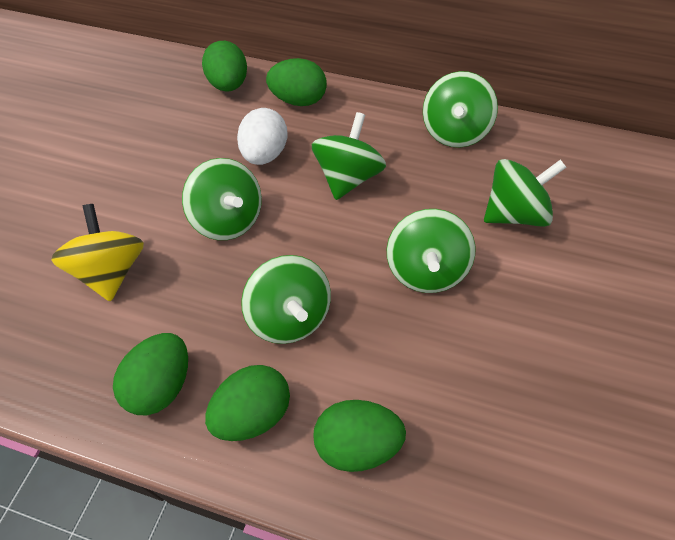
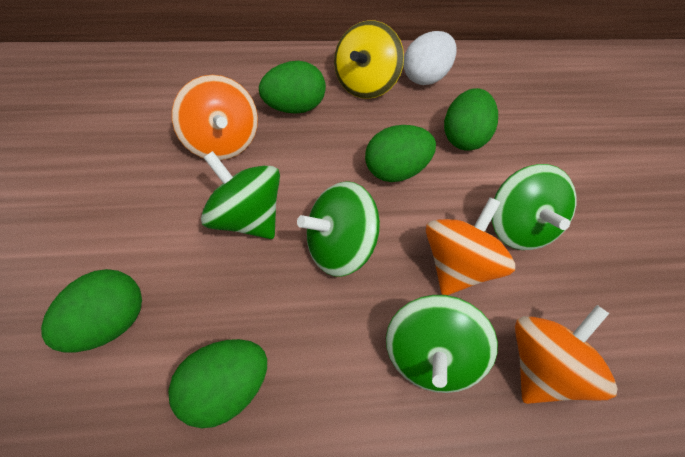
green spinning top: 6 -> 4
orange spinning top: 0 -> 3

